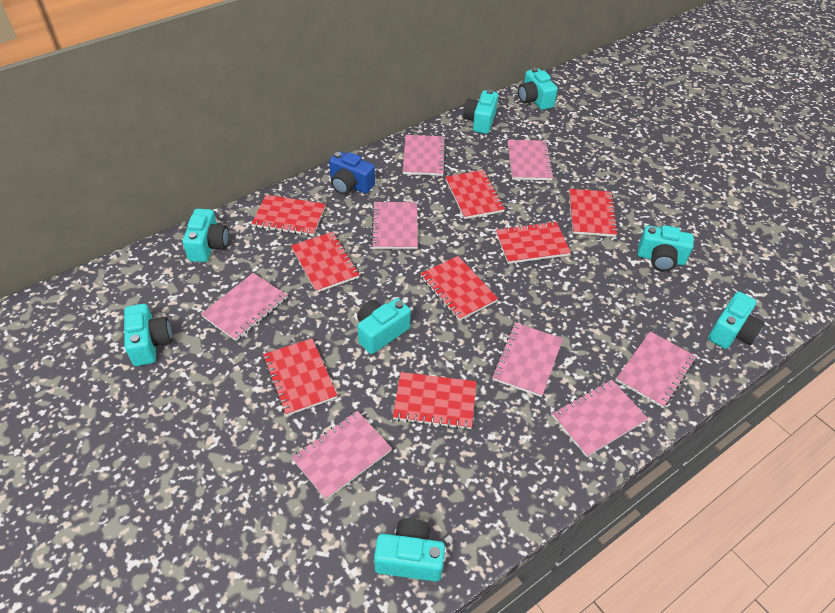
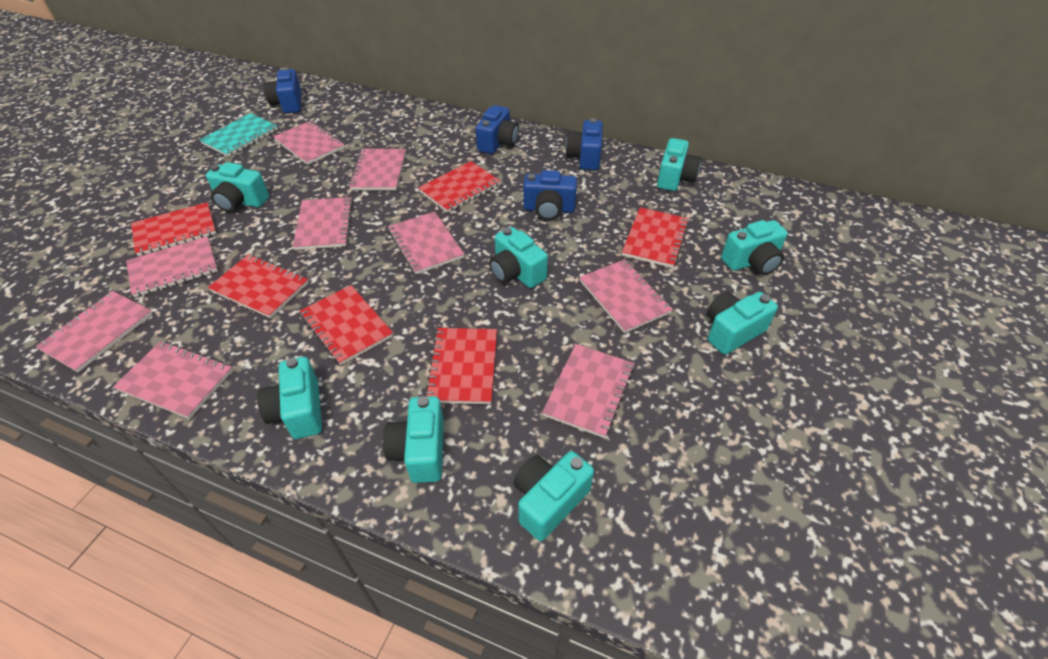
blue camera: 1 -> 4
pink notebook: 8 -> 9
red notebook: 8 -> 6
turquoise notebook: 0 -> 1

